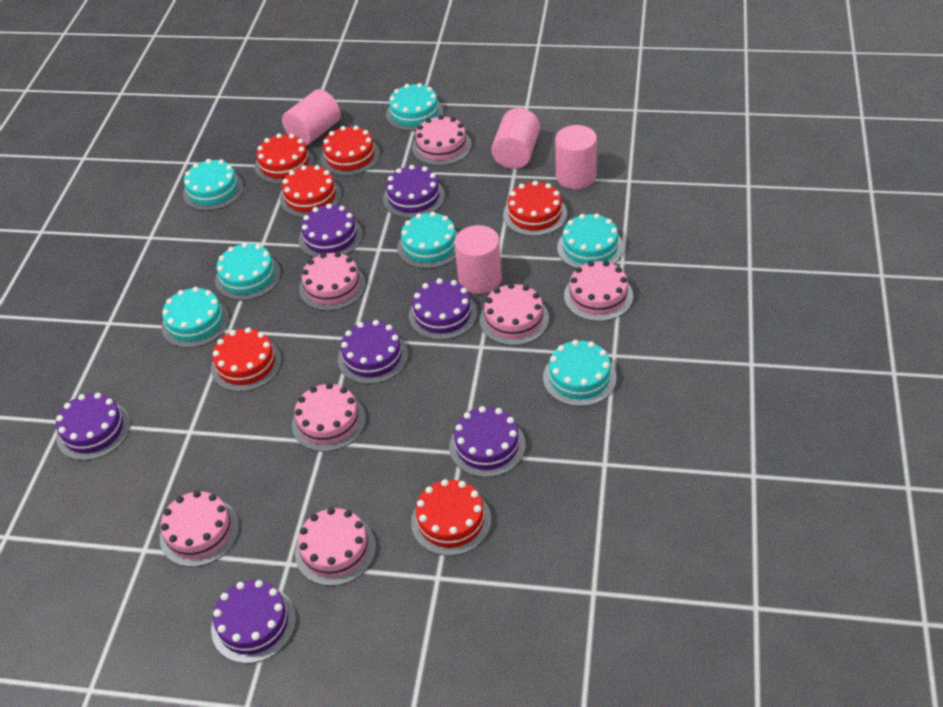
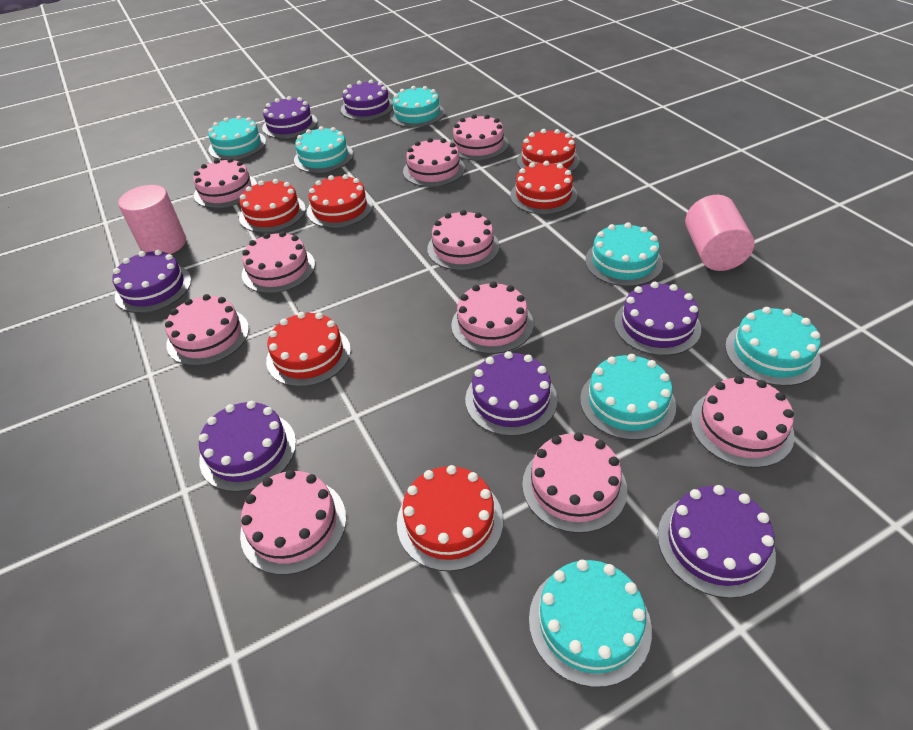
pink cake: 7 -> 10
pink cylinder: 4 -> 2

